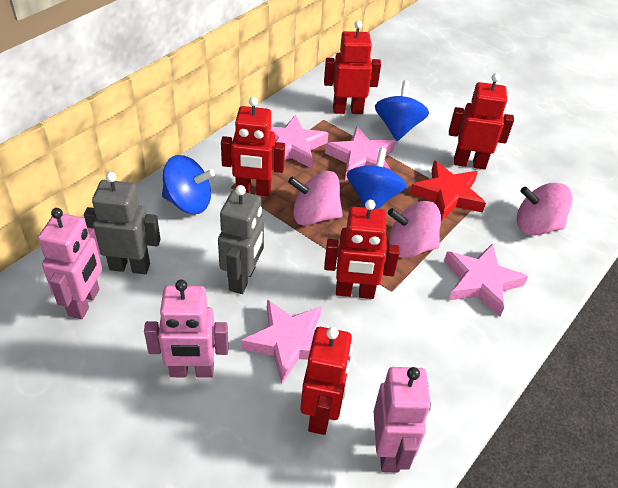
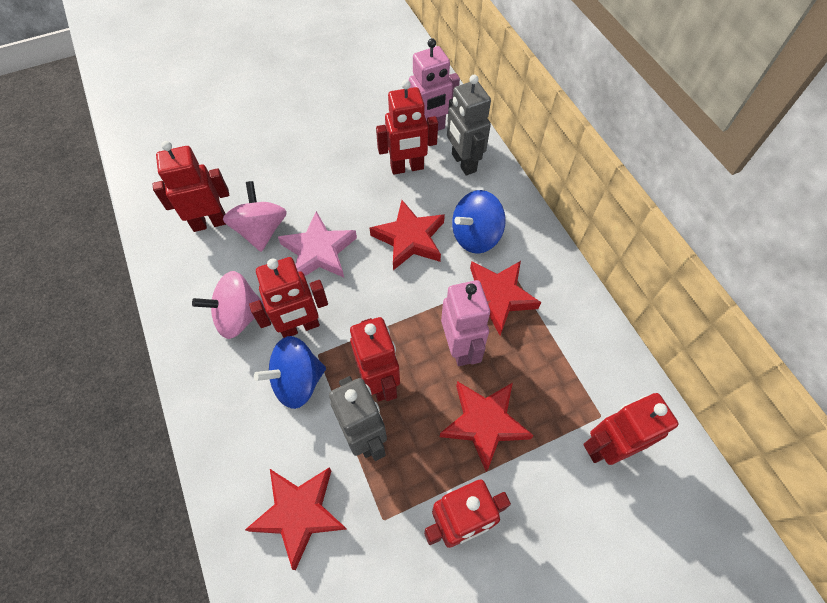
blue spinning top: 3 -> 2
pink robot: 3 -> 2
pink spinning top: 3 -> 2
pink star: 4 -> 1
red robot: 5 -> 6
red star: 1 -> 4

